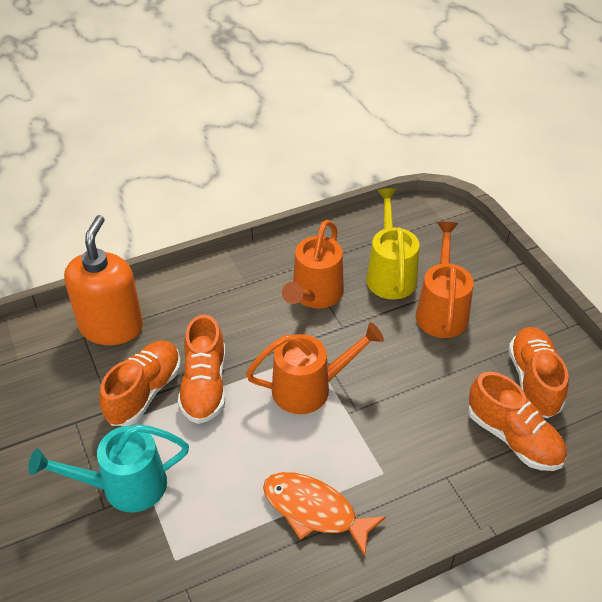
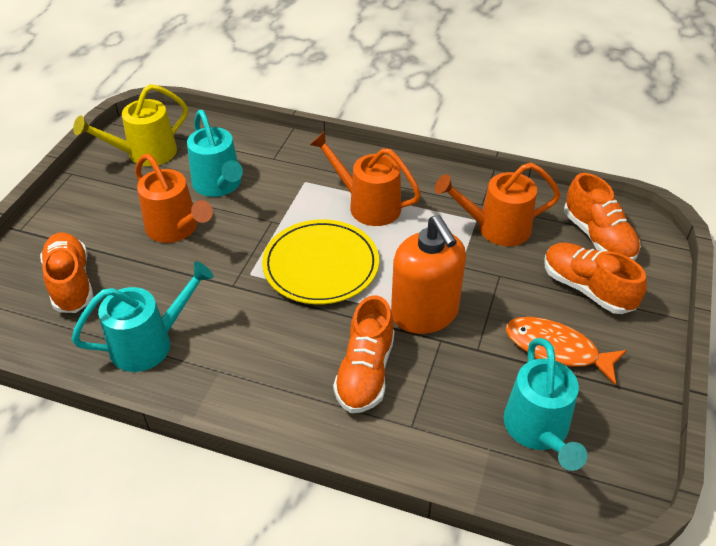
turquoise watering can: 1 -> 3
yellow plate: 0 -> 1

